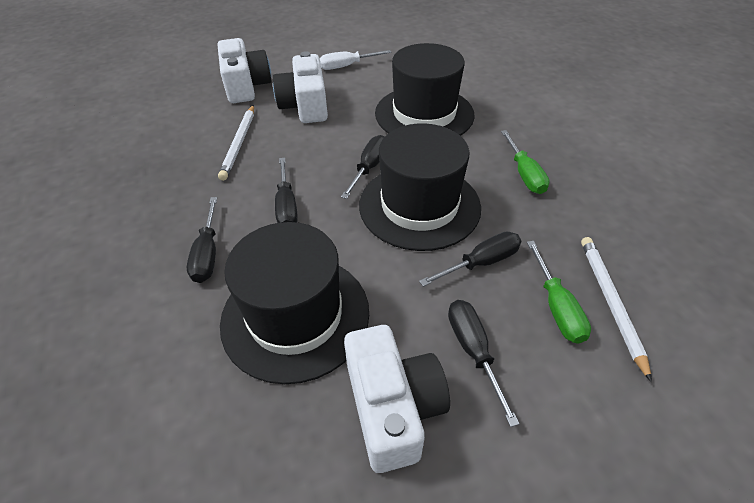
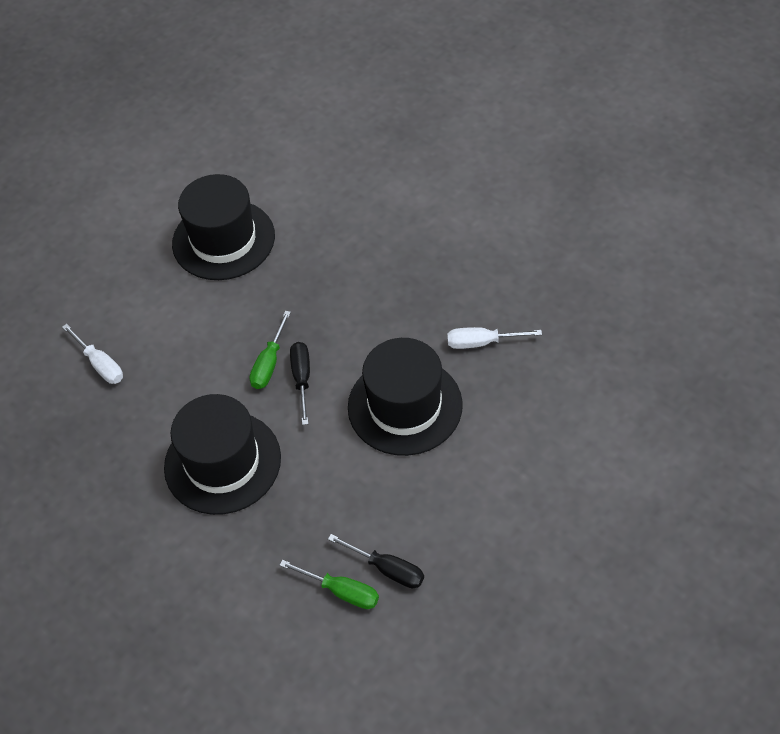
black screwdriver: 5 -> 2
white camera: 3 -> 0
white pencil: 2 -> 0
white screwdriver: 1 -> 2

